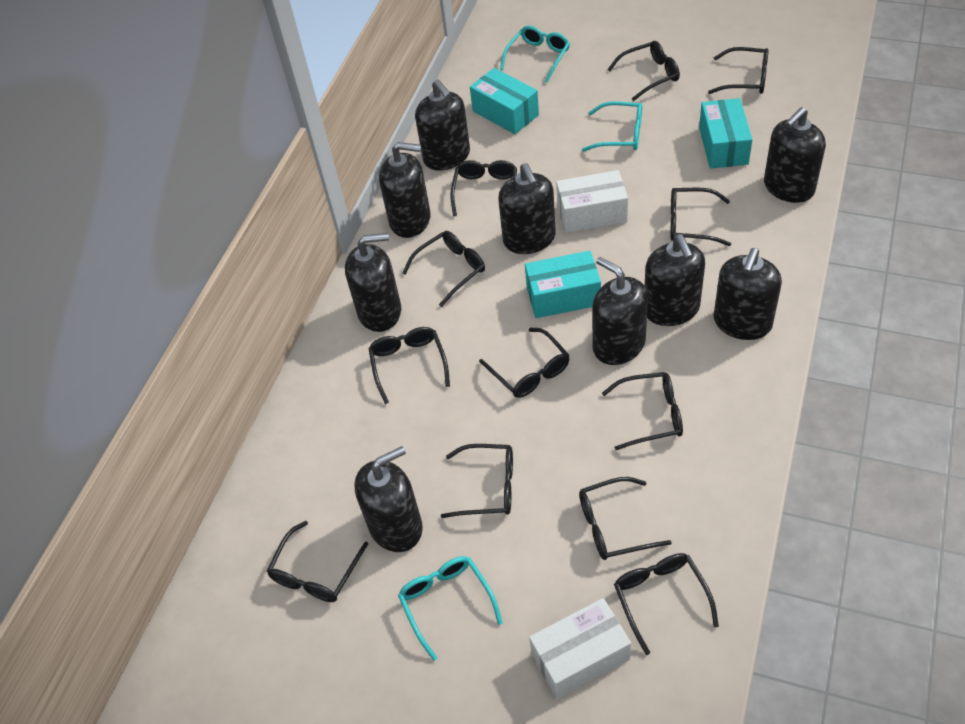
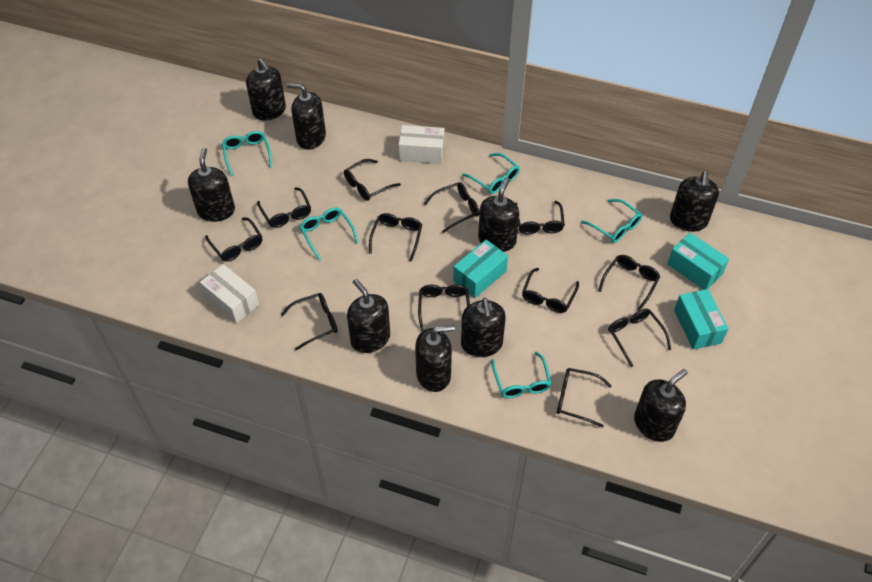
turquoise glasses: 3 -> 5

